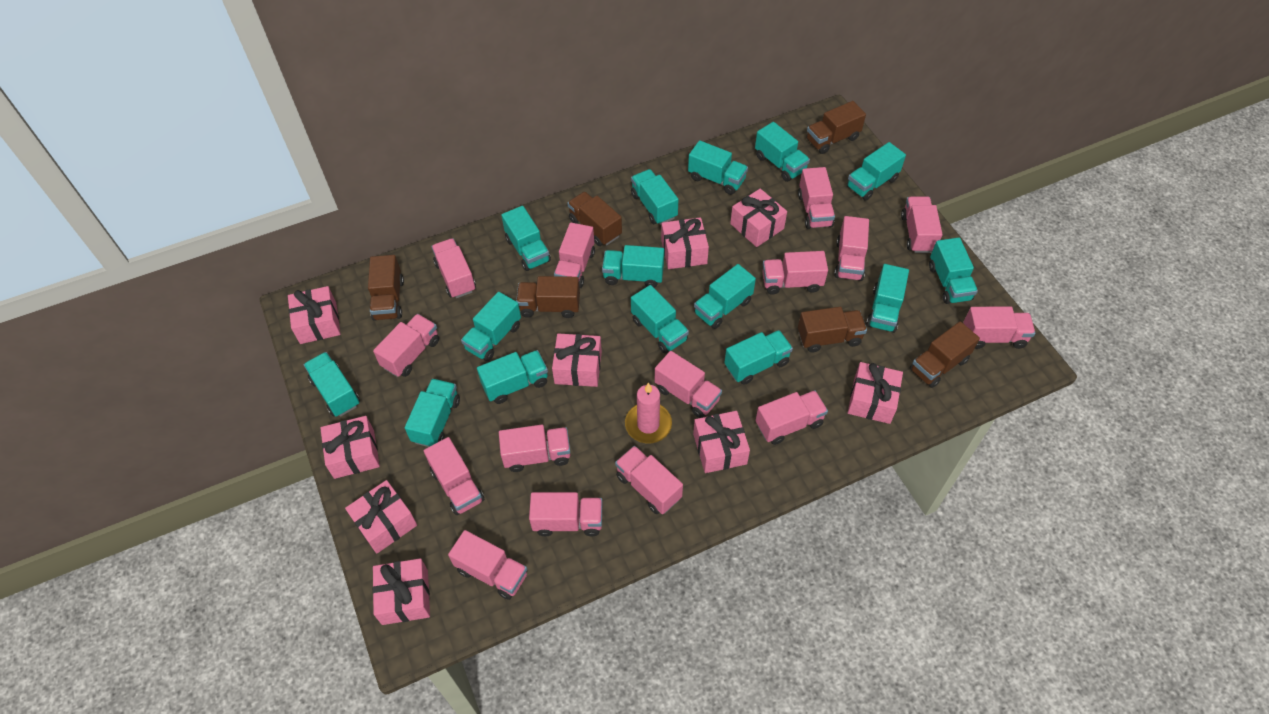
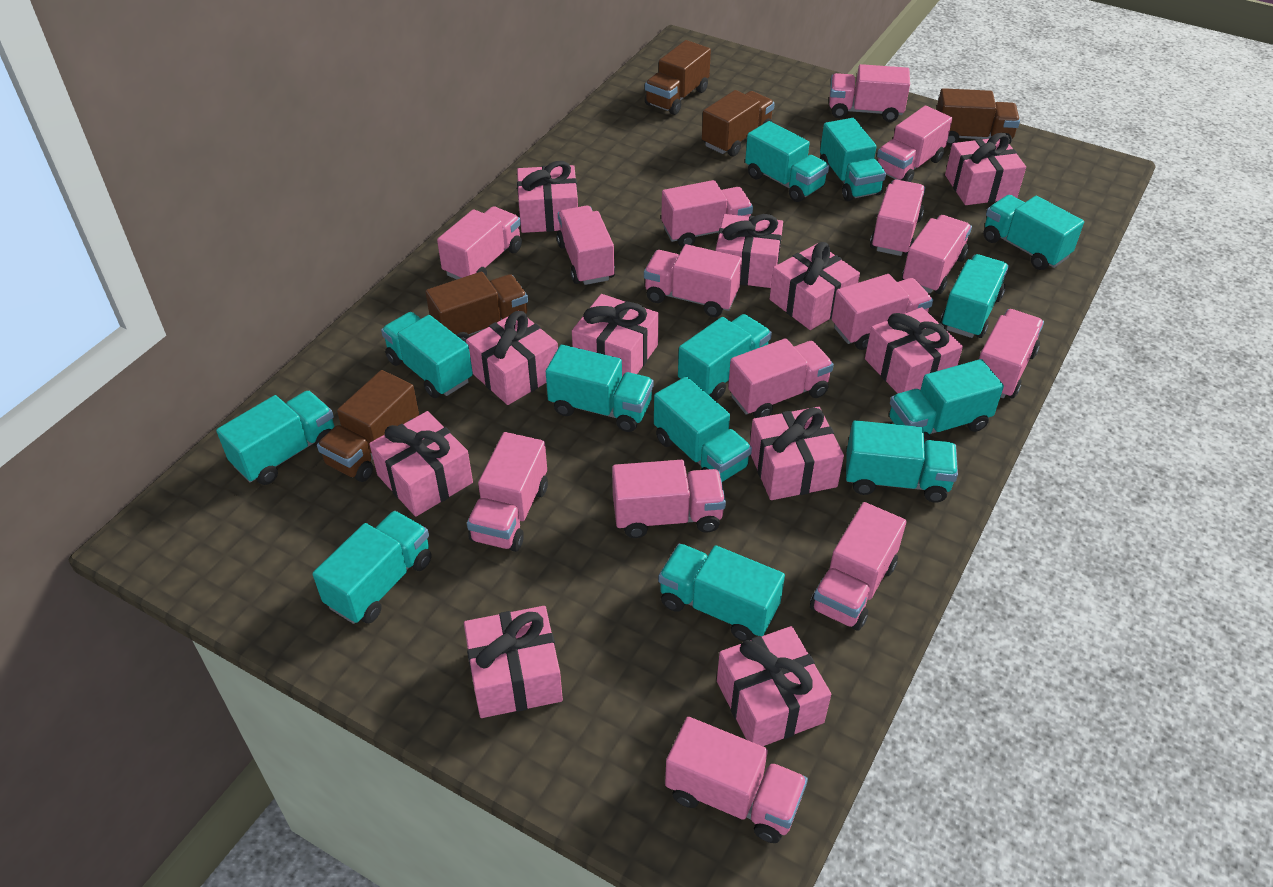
brown truck: 6 -> 5
pink candle: 1 -> 0
pink gift: 9 -> 11
turquoise truck: 15 -> 13

